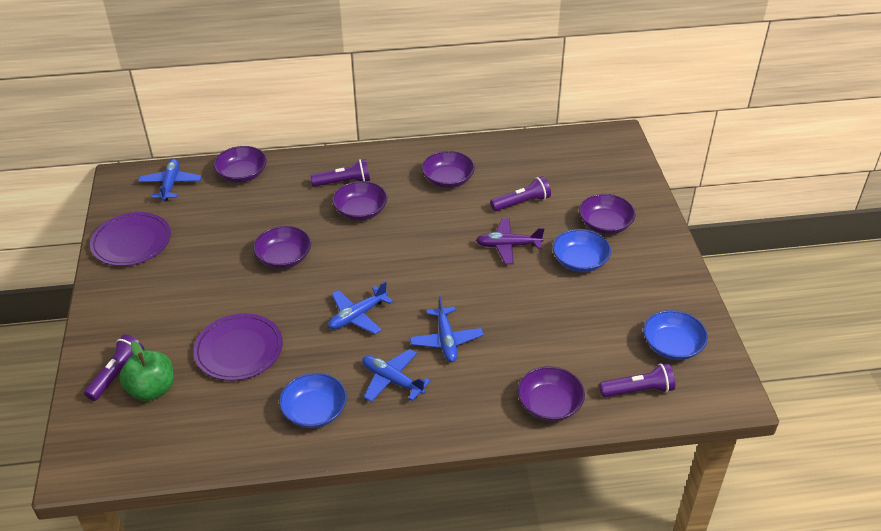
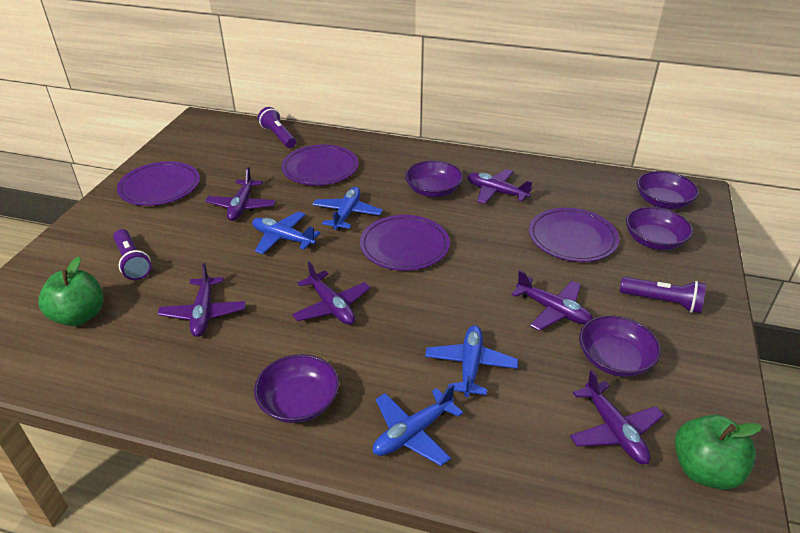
blue bowl: 3 -> 0
green apple: 1 -> 2
purple bowl: 6 -> 5
purple flashlight: 4 -> 3
purple plane: 1 -> 6
purple plate: 2 -> 4

